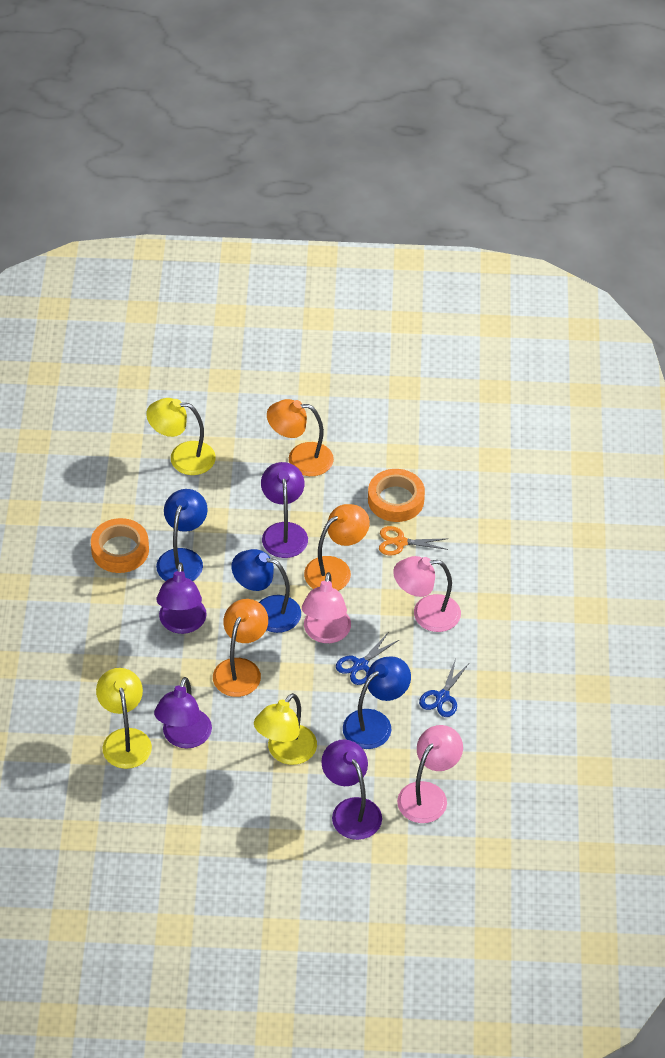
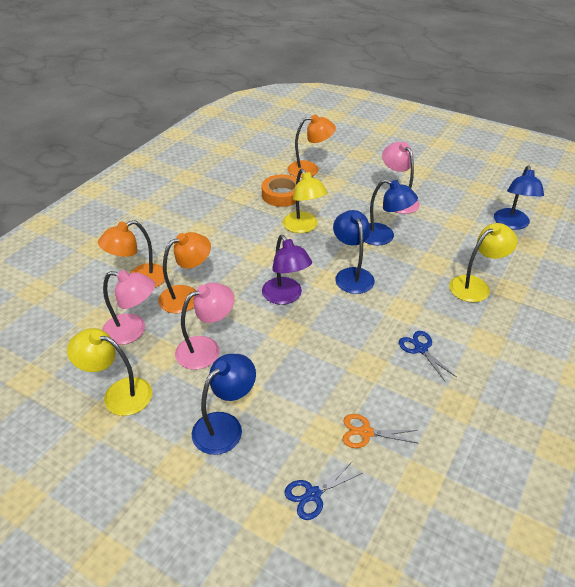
blue lamp: 3 -> 4
orange tape: 2 -> 1
purple lamp: 4 -> 1

